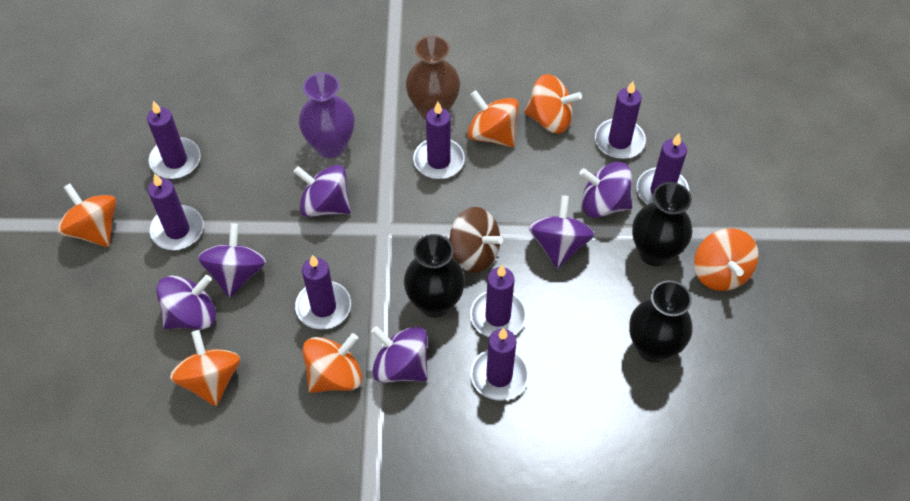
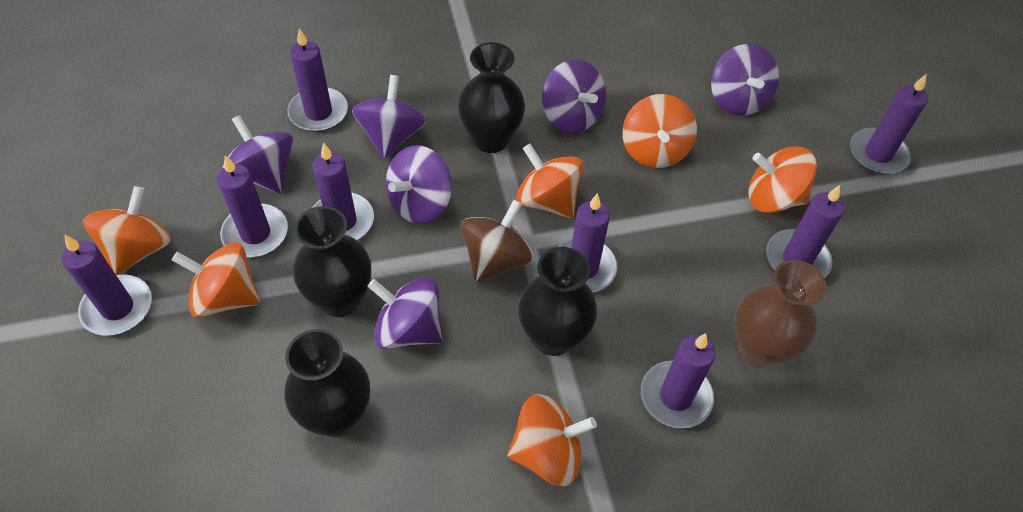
black vase: 3 -> 4
purple vase: 1 -> 0

